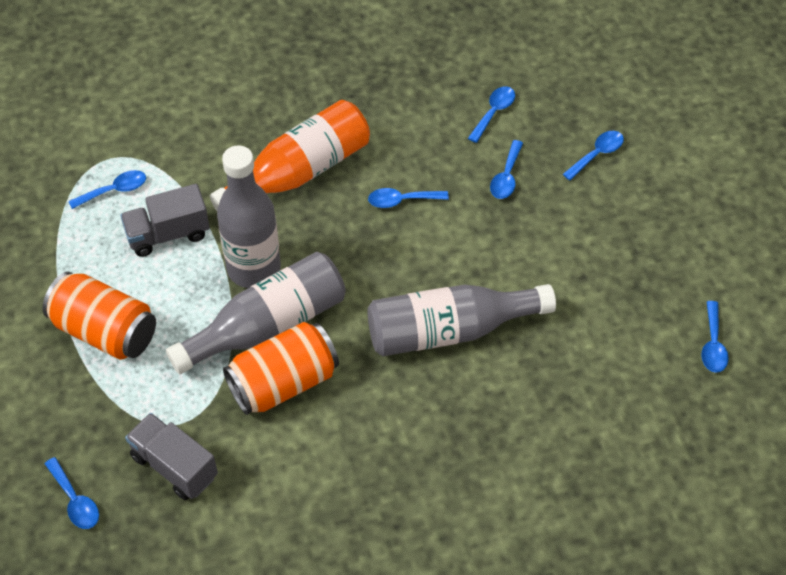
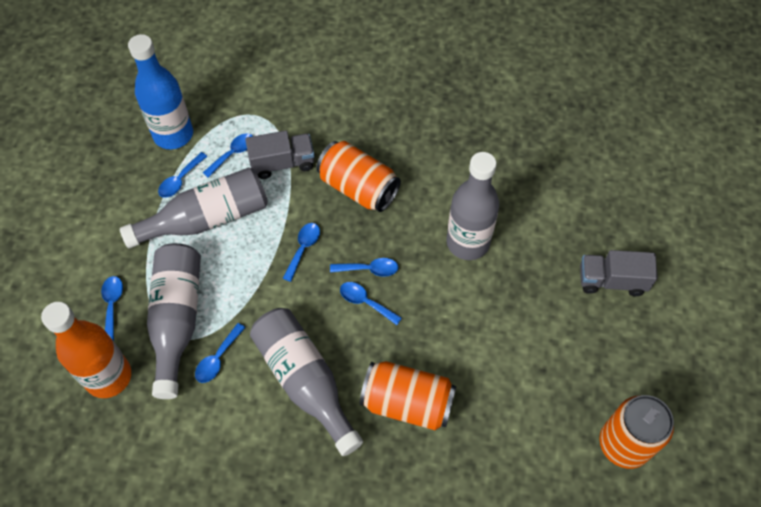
blue bottle: 0 -> 1
grey bottle: 3 -> 4
orange can: 2 -> 3

